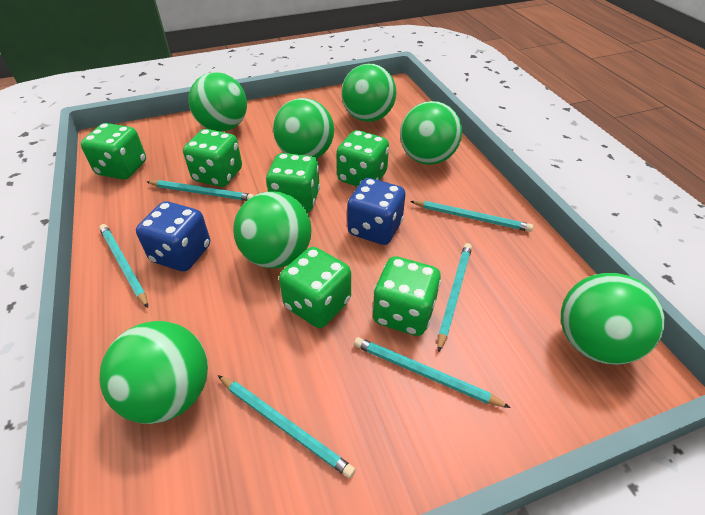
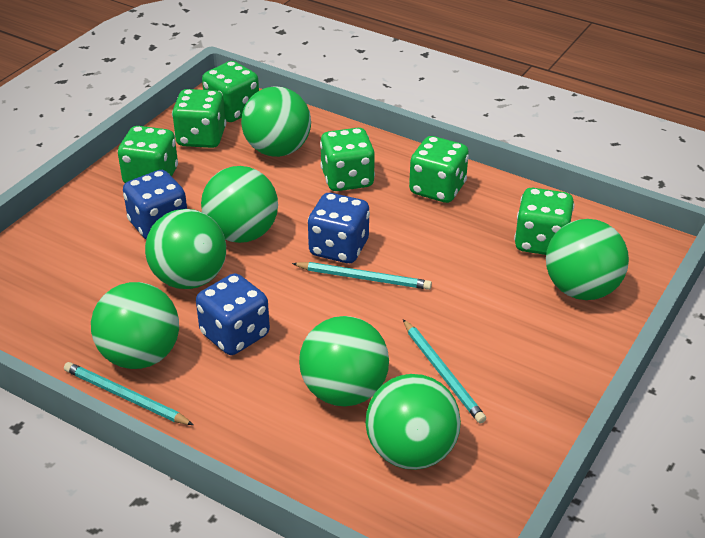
blue dice: 2 -> 3
turquoise pencil: 6 -> 3

